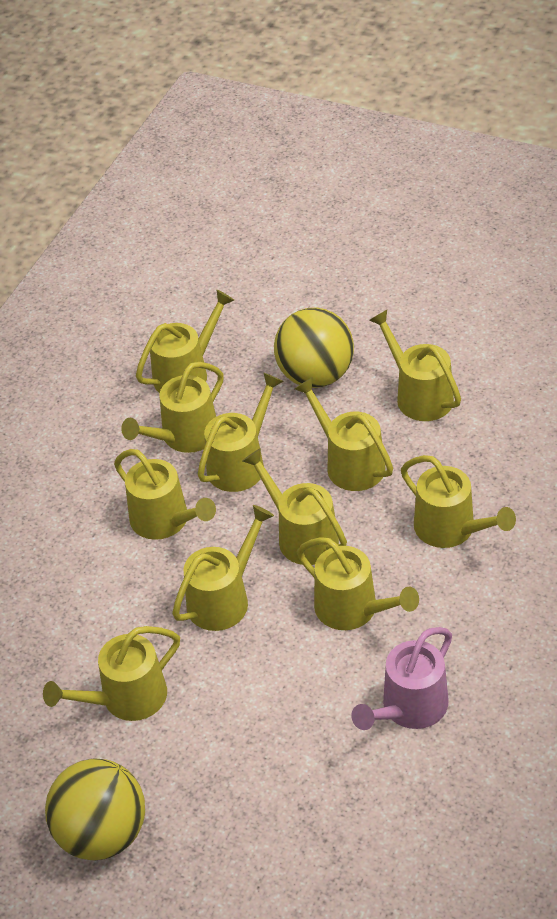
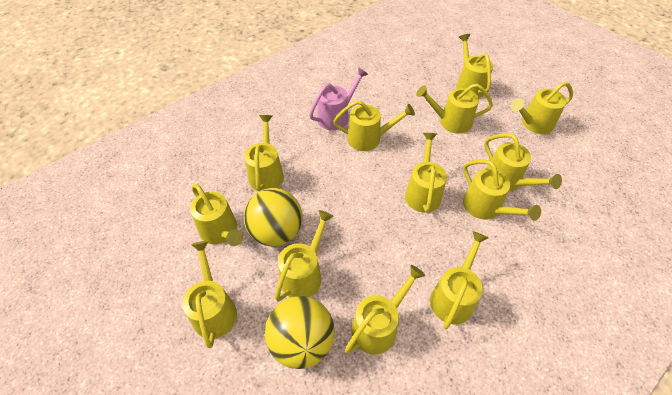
yellow watering can: 11 -> 13

